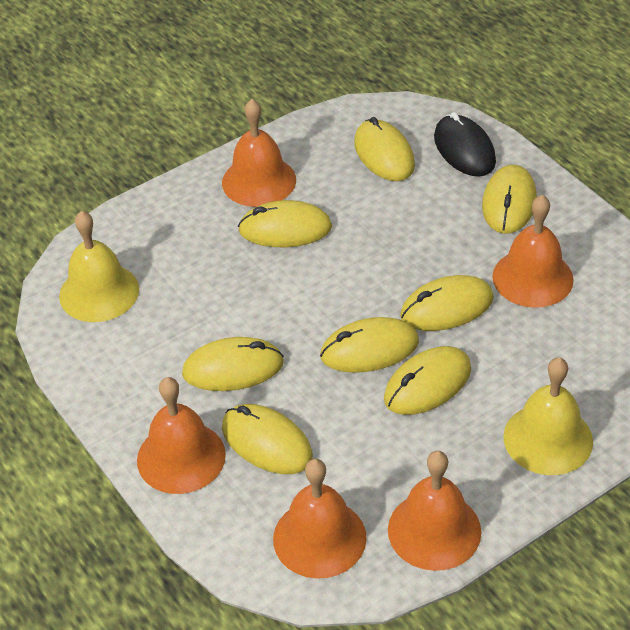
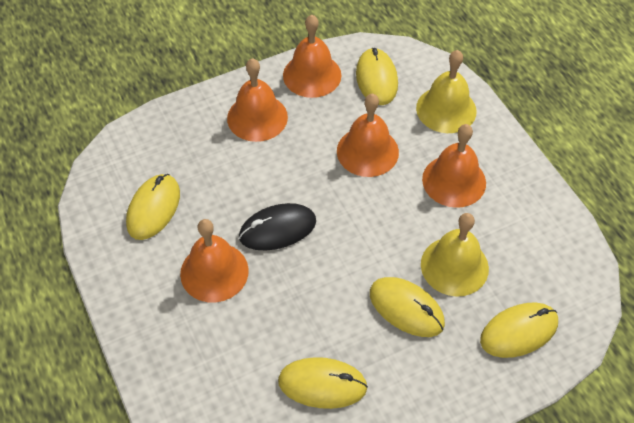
yellow mouse: 8 -> 5

